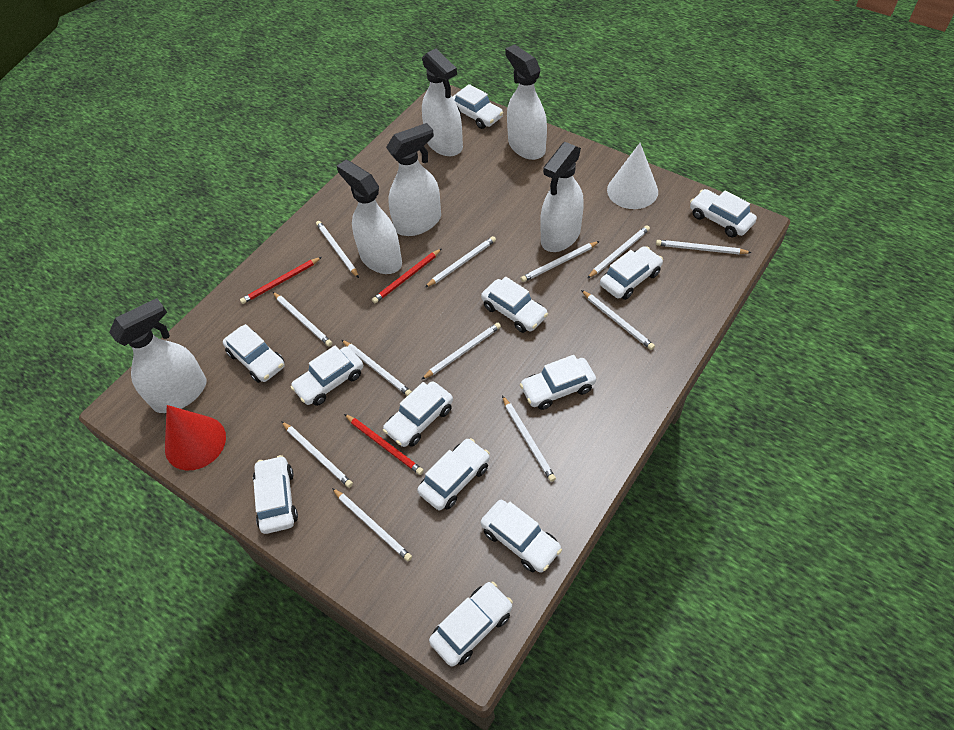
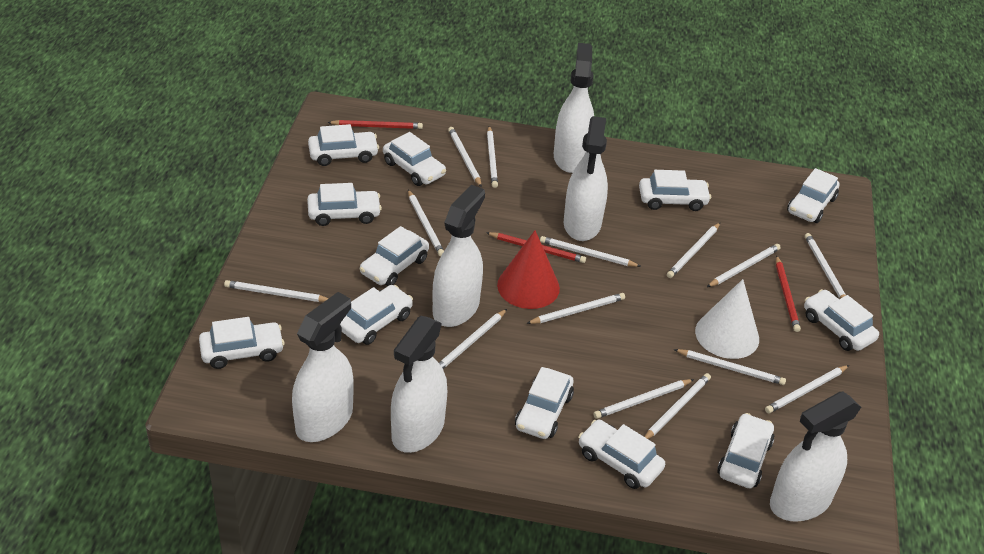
white pencil: 12 -> 14

